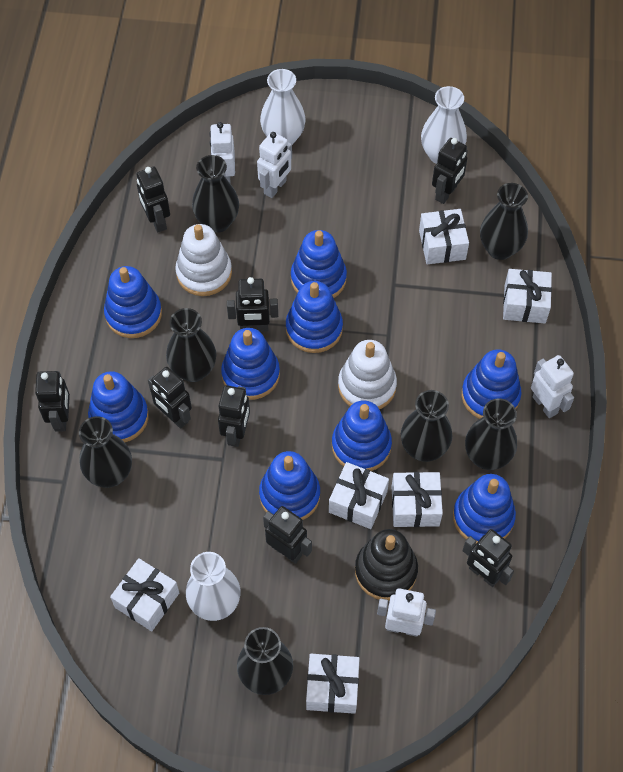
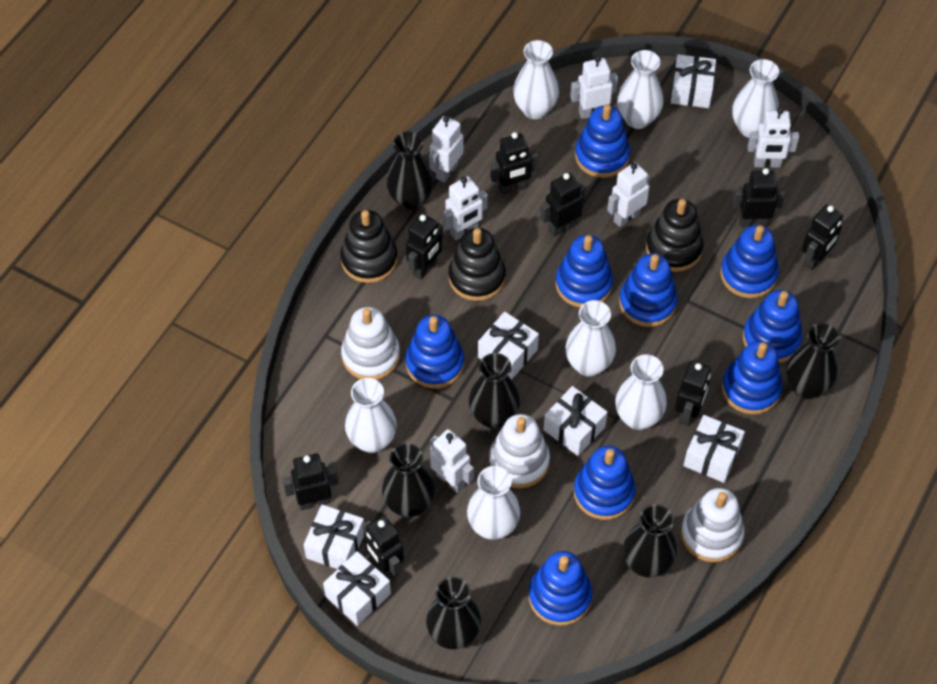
black stacking toy: 1 -> 3
black vase: 7 -> 6
white robot: 4 -> 6
white stacking toy: 2 -> 3
white vase: 3 -> 7

